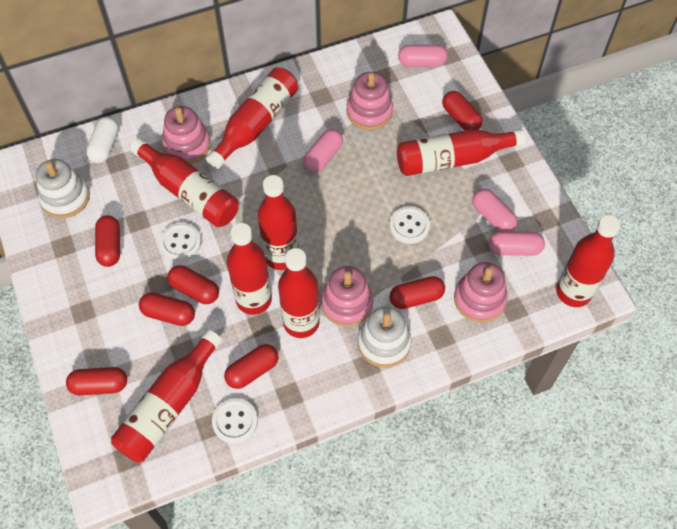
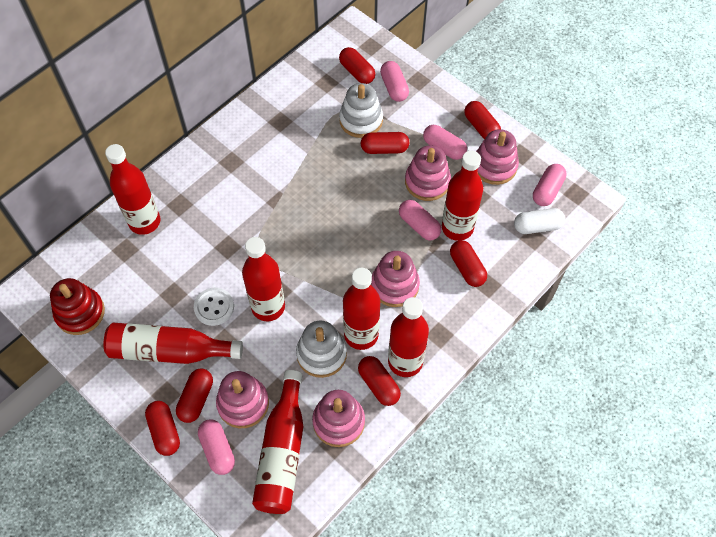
pink capsule: 4 -> 5
pink stacking toy: 4 -> 5
red bottle: 8 -> 7
red stacking toy: 0 -> 1
white button: 3 -> 1

